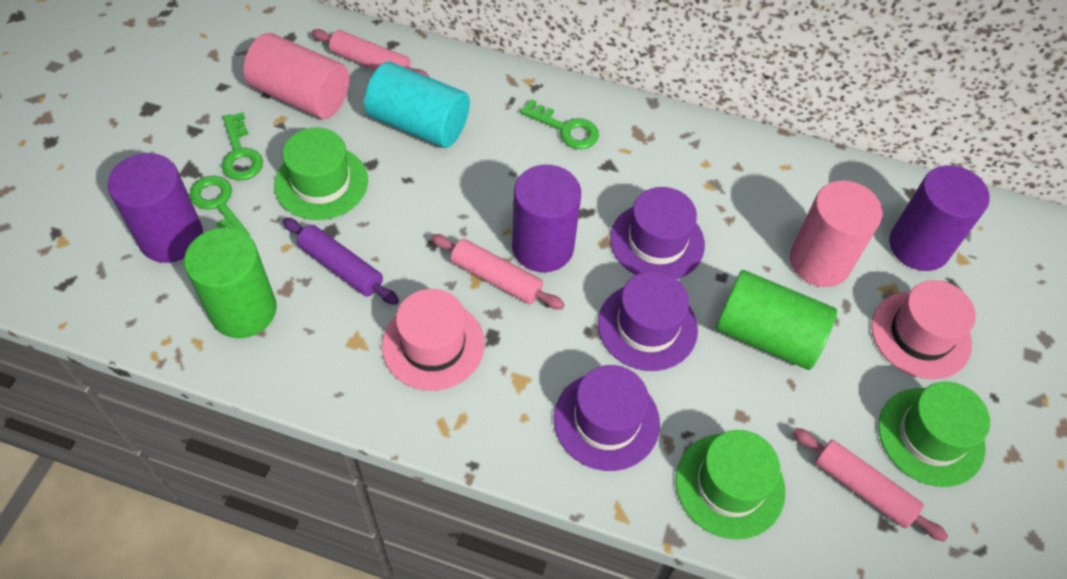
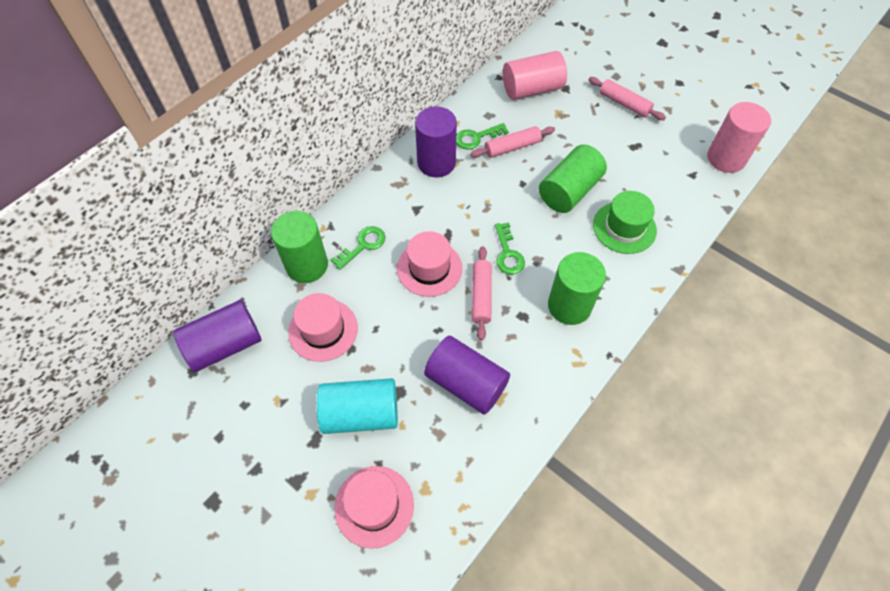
green cylinder: 2 -> 3
green hat: 3 -> 1
pink hat: 2 -> 3
purple hat: 3 -> 0
purple rolling pin: 1 -> 0

